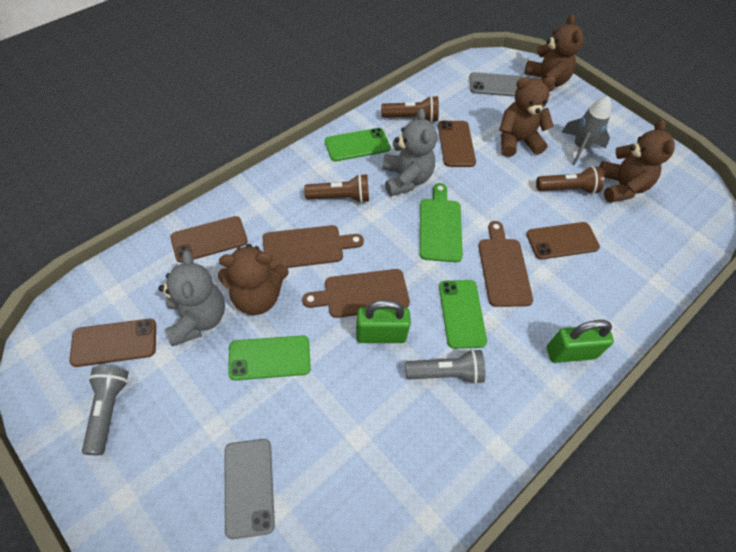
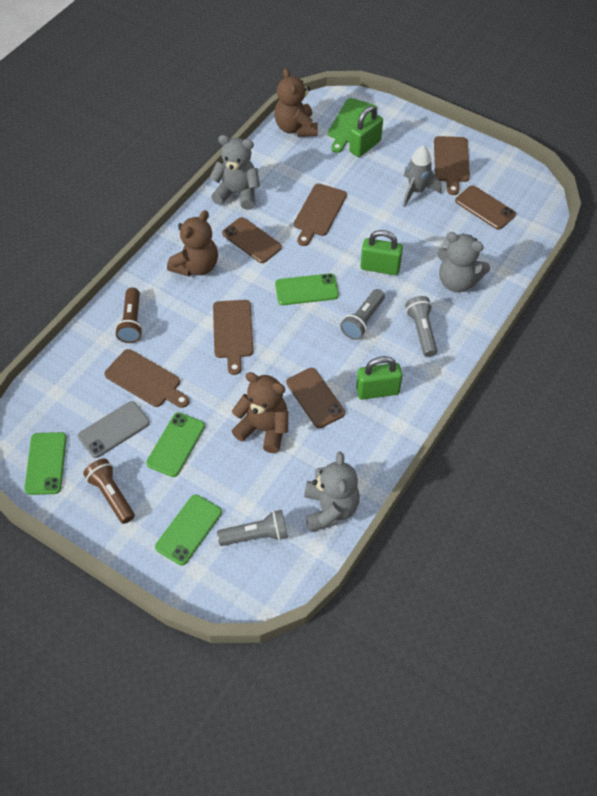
brown cutting board: 3 -> 4
brown flashlight: 3 -> 2
brown phone: 4 -> 3
brown teddy bear: 4 -> 3
green padlock: 2 -> 3
green phone: 3 -> 4
grey flashlight: 2 -> 3
grey phone: 2 -> 1
grey teddy bear: 2 -> 3

